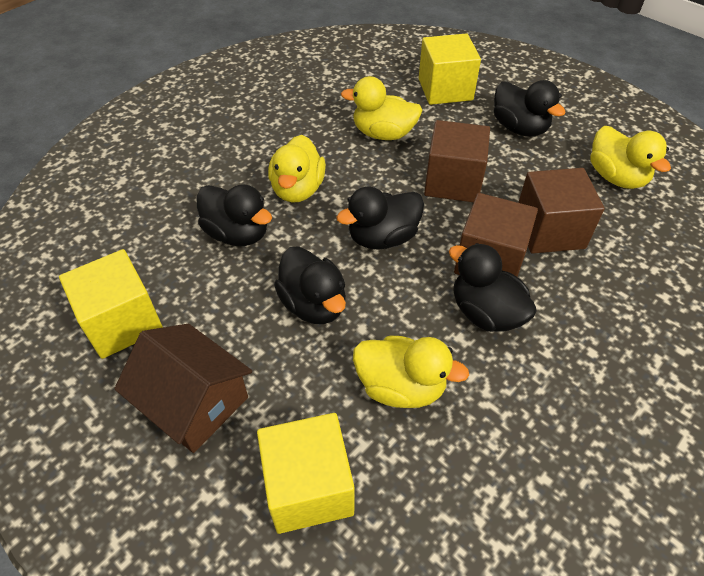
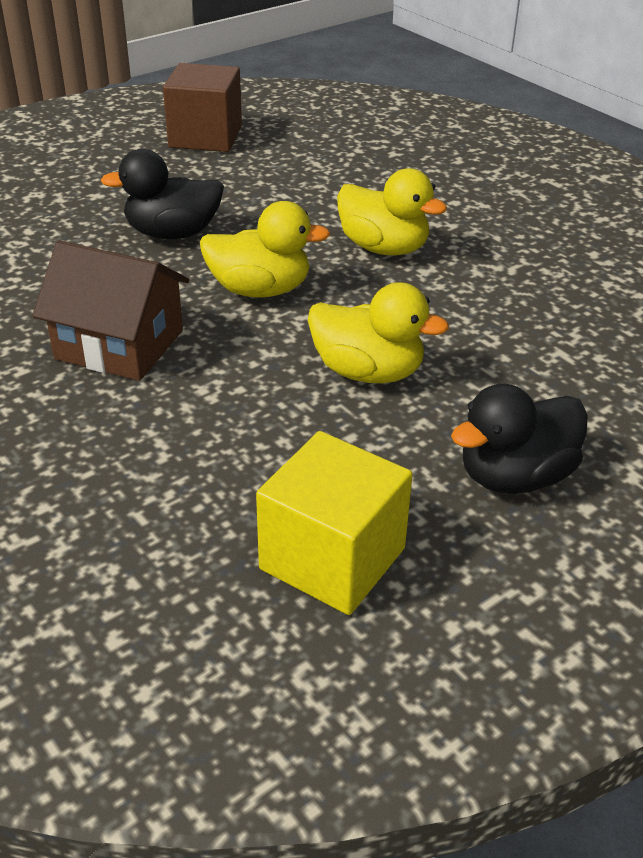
black duck: 5 -> 2
brown cube: 3 -> 1
yellow cube: 3 -> 1
yellow duck: 4 -> 3

